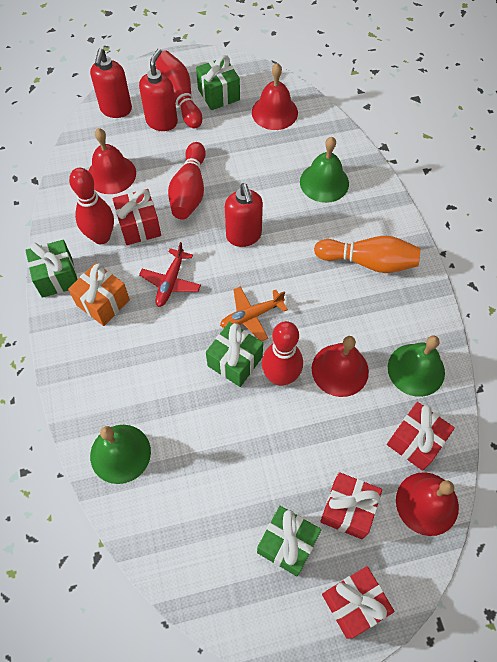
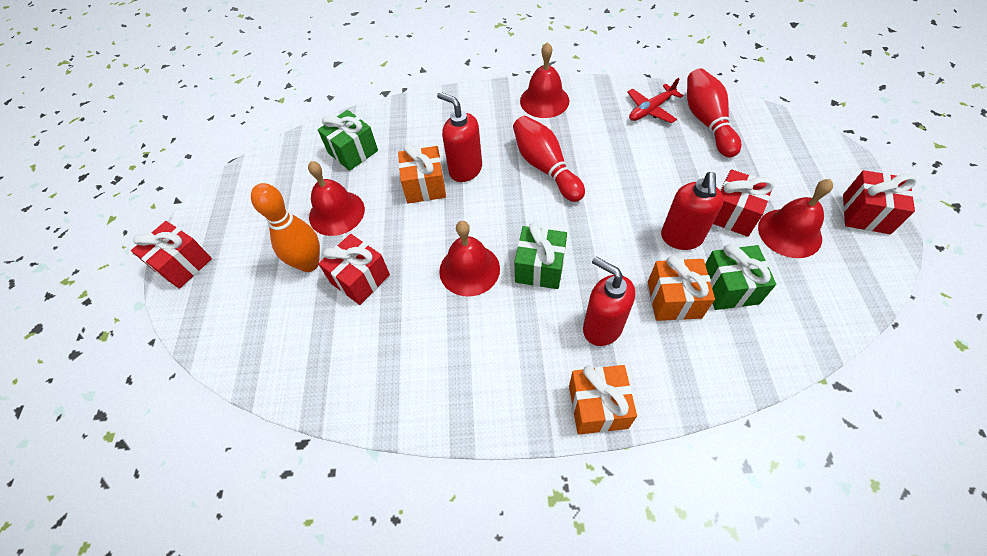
green bell: 3 -> 0
green gift: 4 -> 3
orange gift: 1 -> 3
orange plane: 1 -> 0
red bowling pin: 4 -> 2

